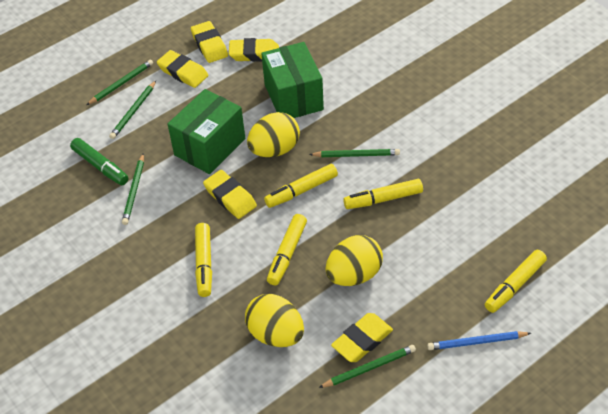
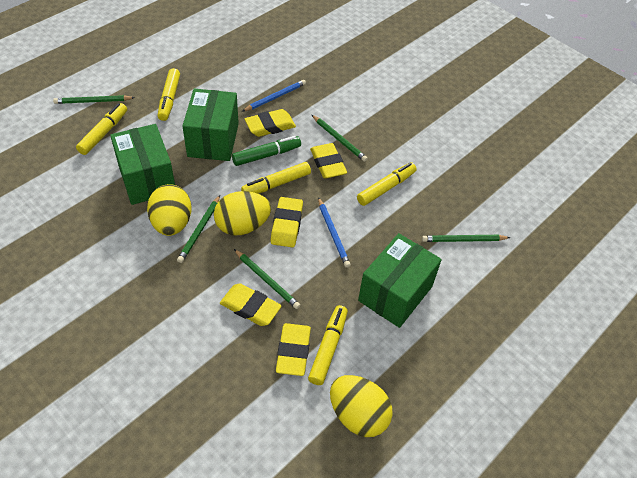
blue pencil: 1 -> 2
green box: 2 -> 3

